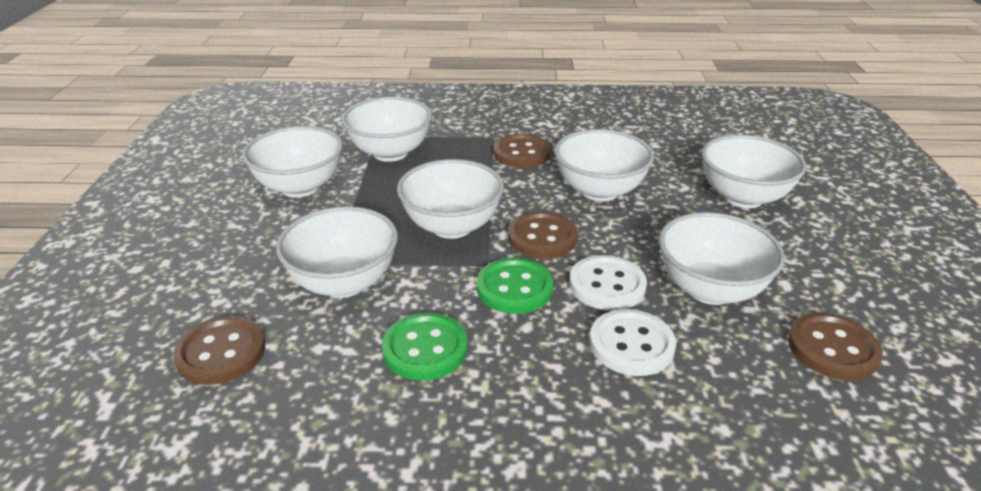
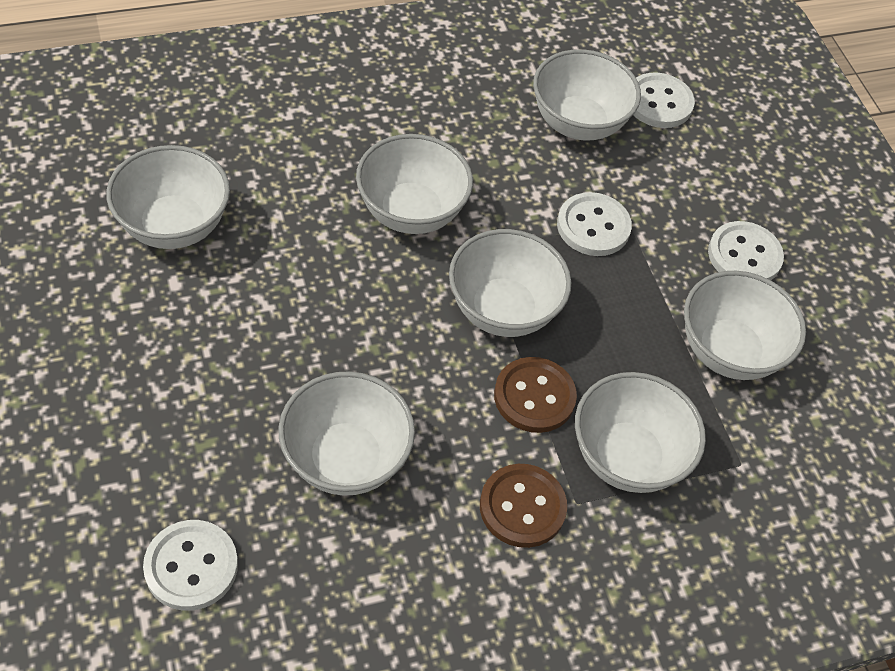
brown button: 4 -> 2
green button: 2 -> 0
white button: 2 -> 4

